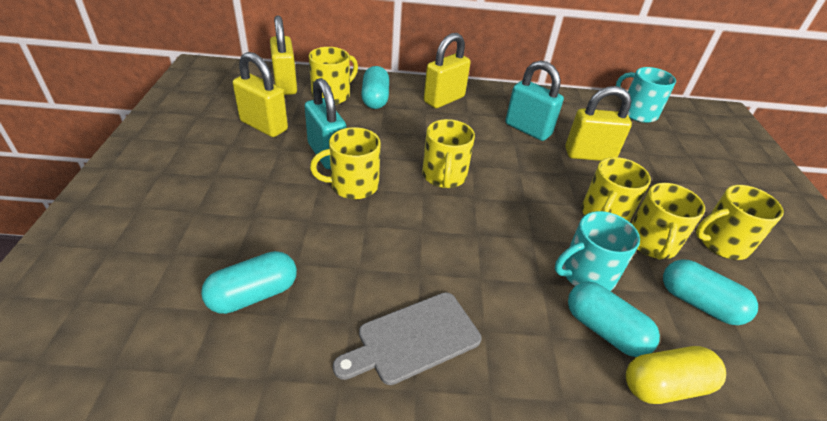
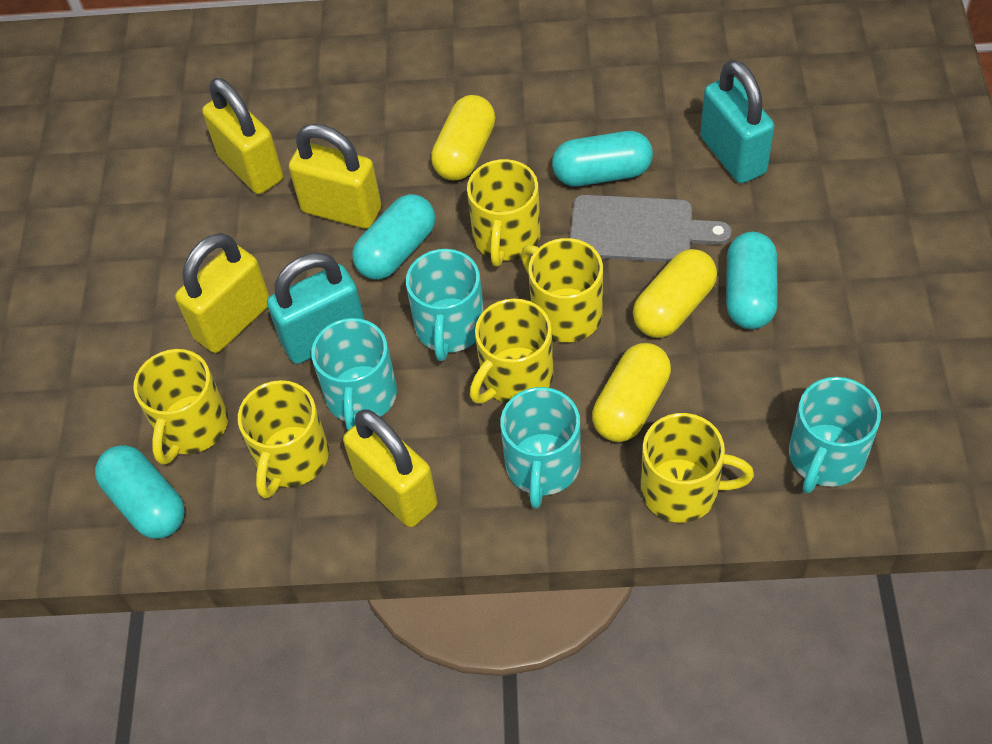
turquoise mug: 2 -> 4
yellow capsule: 1 -> 3

